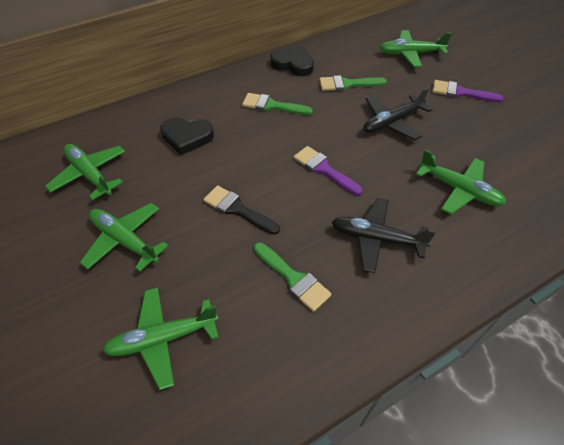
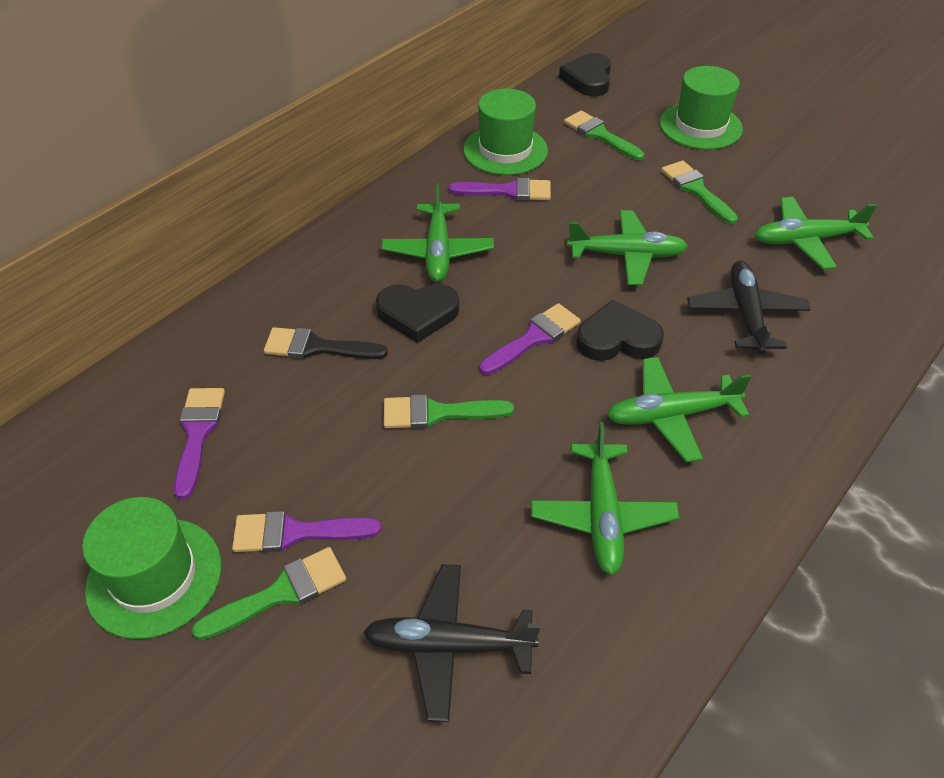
black heart: 2 -> 3
green brush: 3 -> 4
green hat: 0 -> 3
purple brush: 2 -> 4

